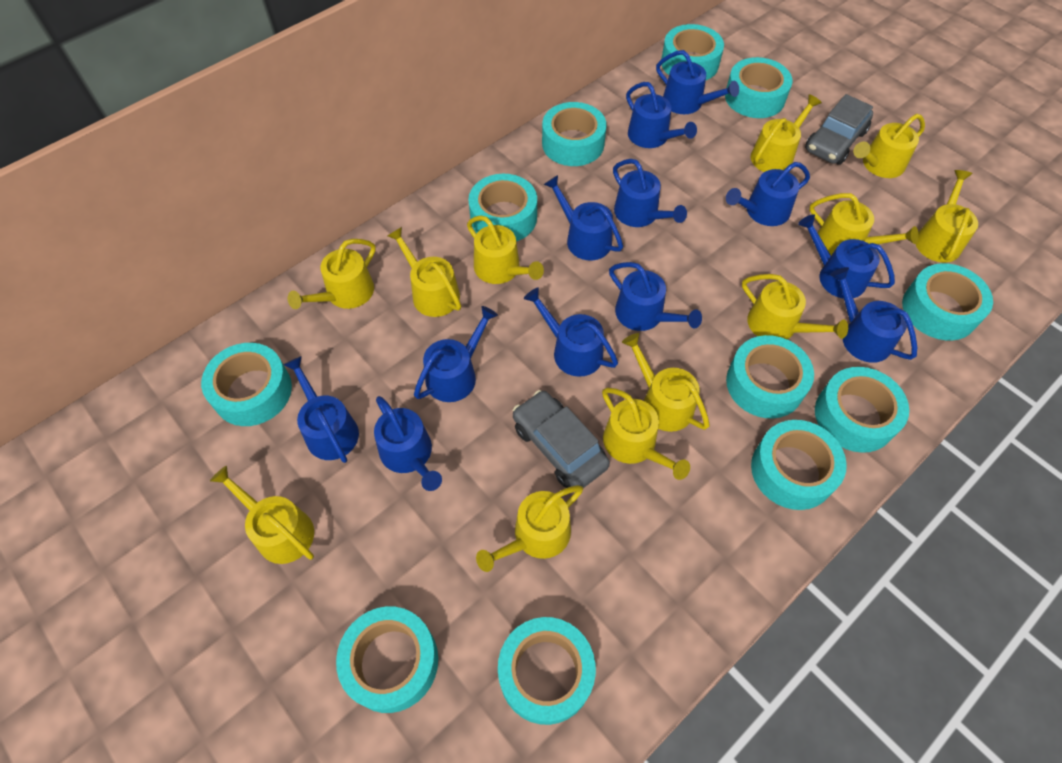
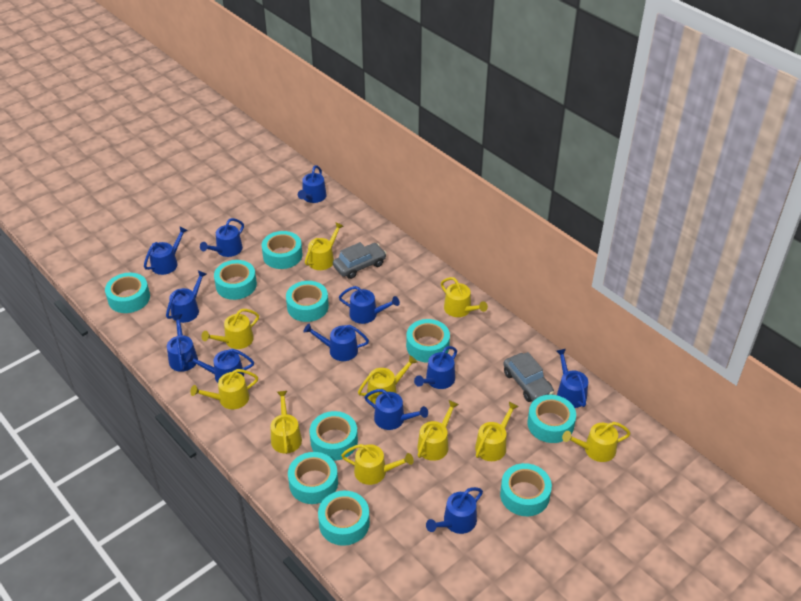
turquoise tape: 11 -> 10
yellow watering can: 12 -> 10

